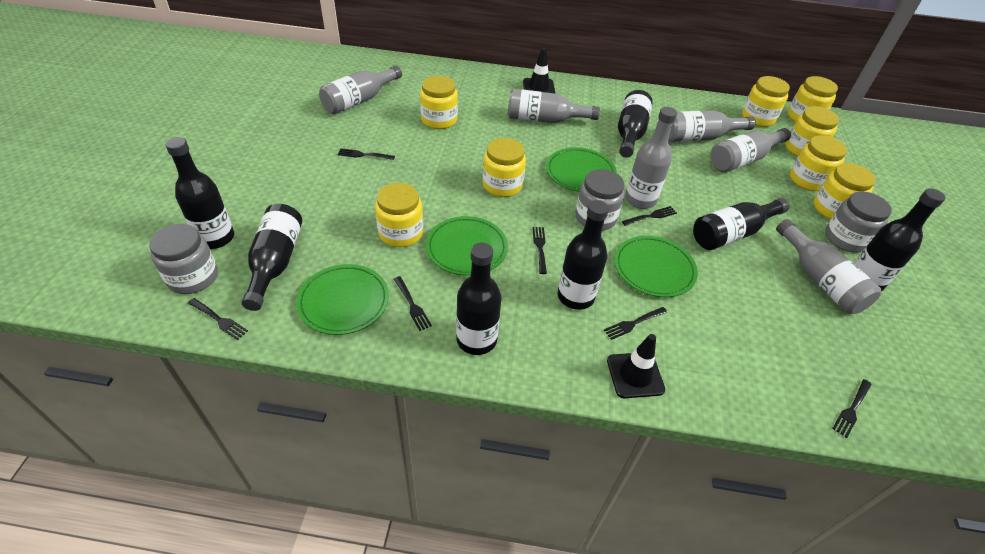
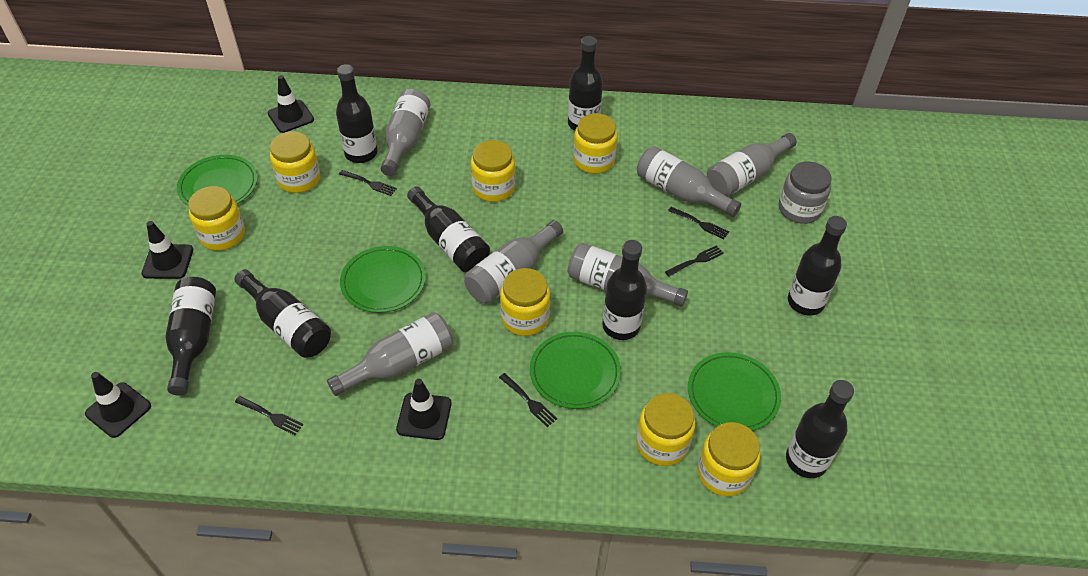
black bottle: 7 -> 8
black fork: 7 -> 5
black traffic cone: 2 -> 4
grey jar: 3 -> 1
yellow jar: 8 -> 7

